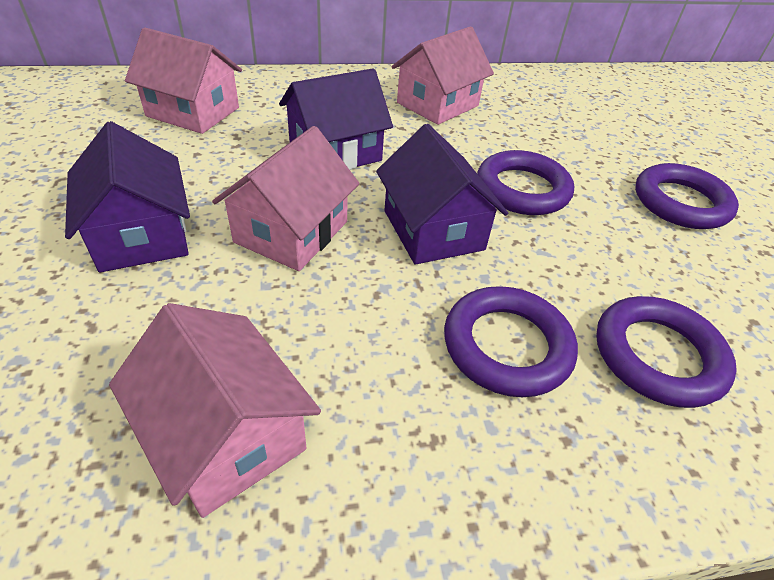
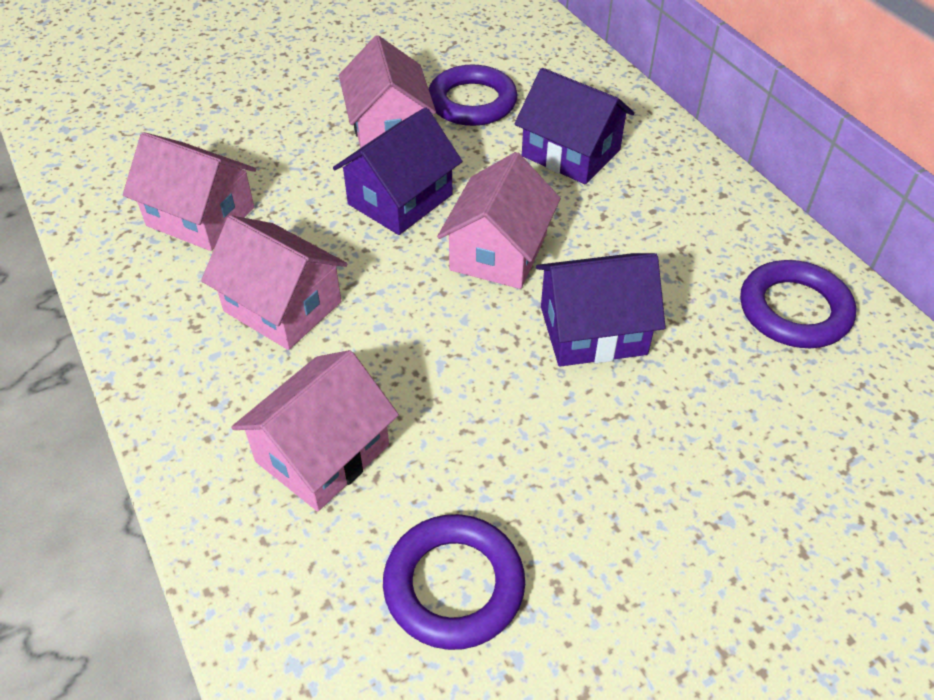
pink house: 4 -> 5
purple ring: 4 -> 3

